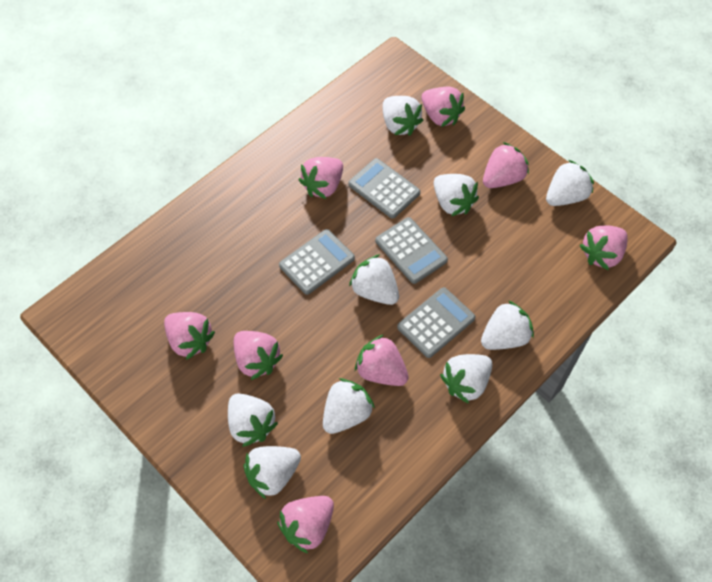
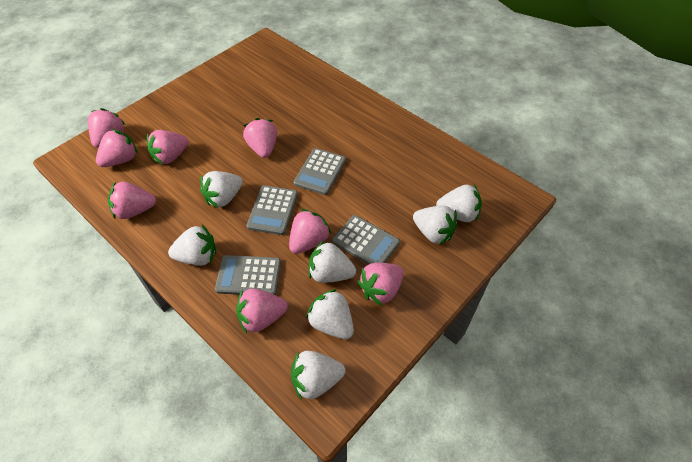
white strawberry: 9 -> 7

